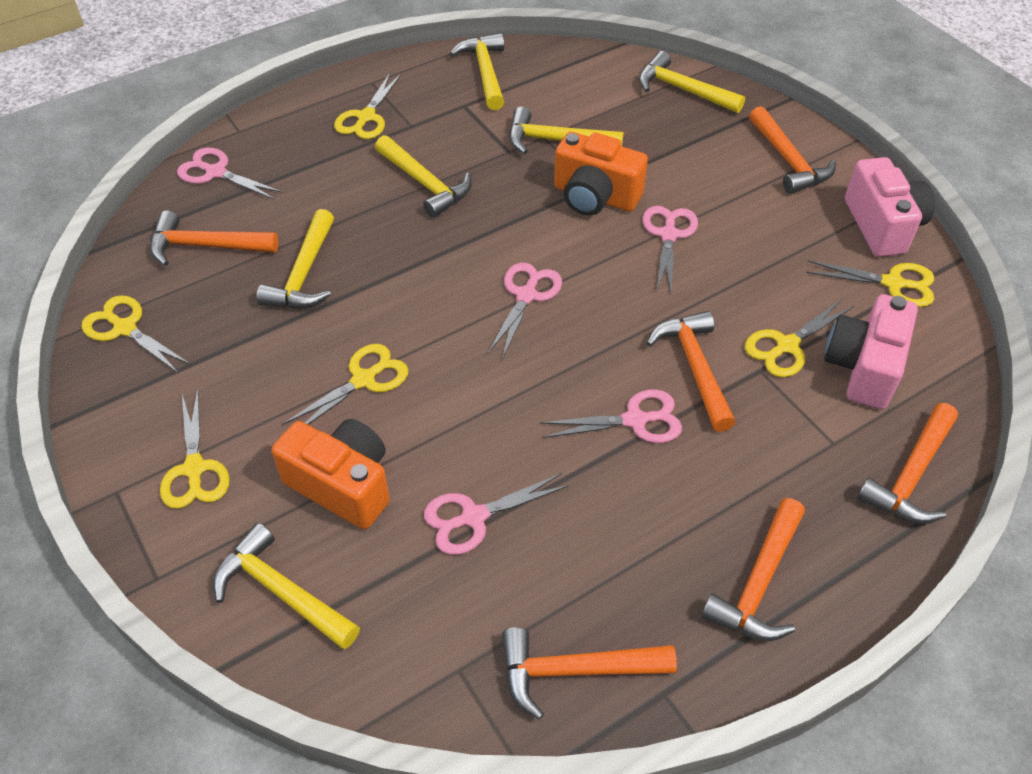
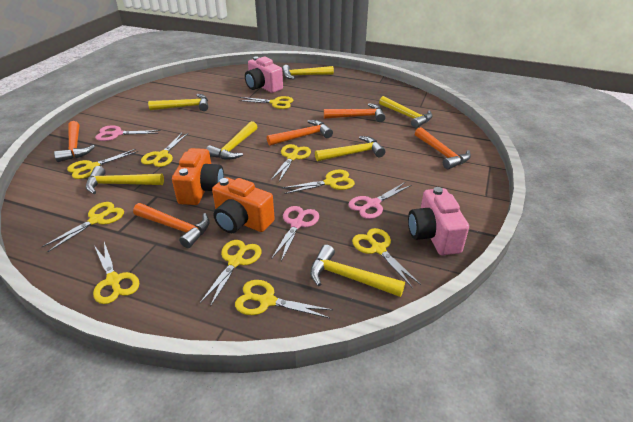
orange hammer: 6 -> 5
pink scissors: 5 -> 3
yellow hammer: 6 -> 7
yellow scissors: 6 -> 10

